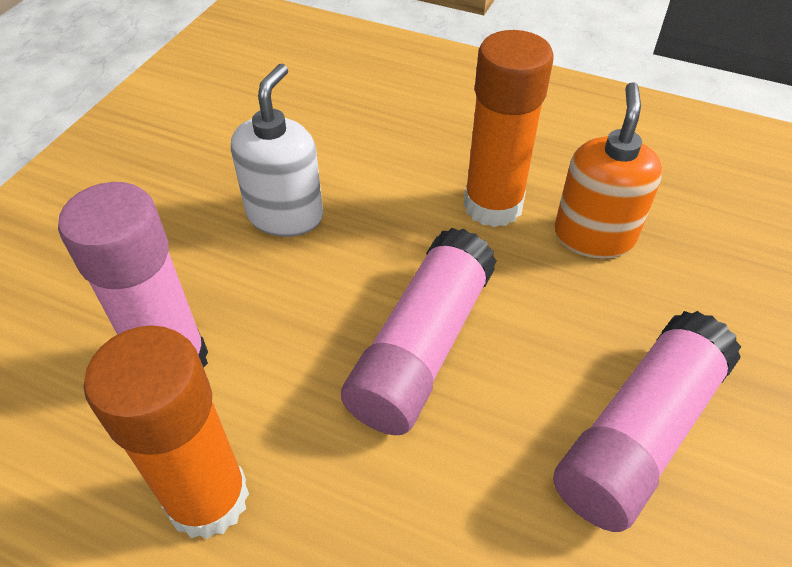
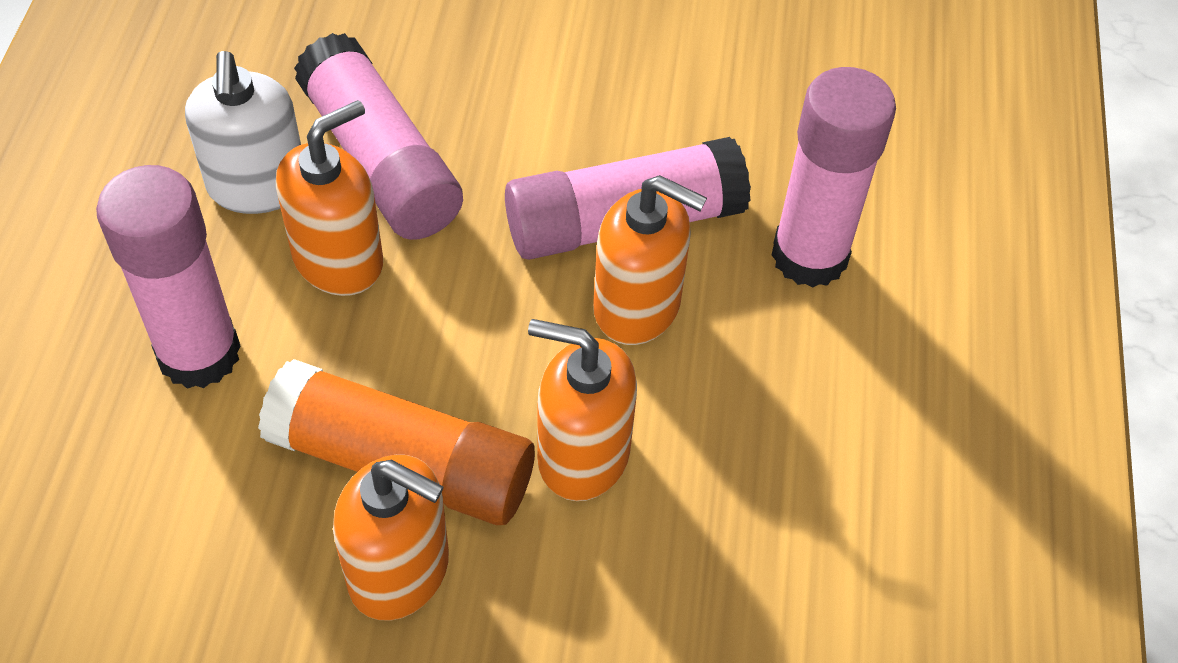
orange glue stick: 2 -> 1
orange soap dispenser: 1 -> 4
pink glue stick: 3 -> 4

